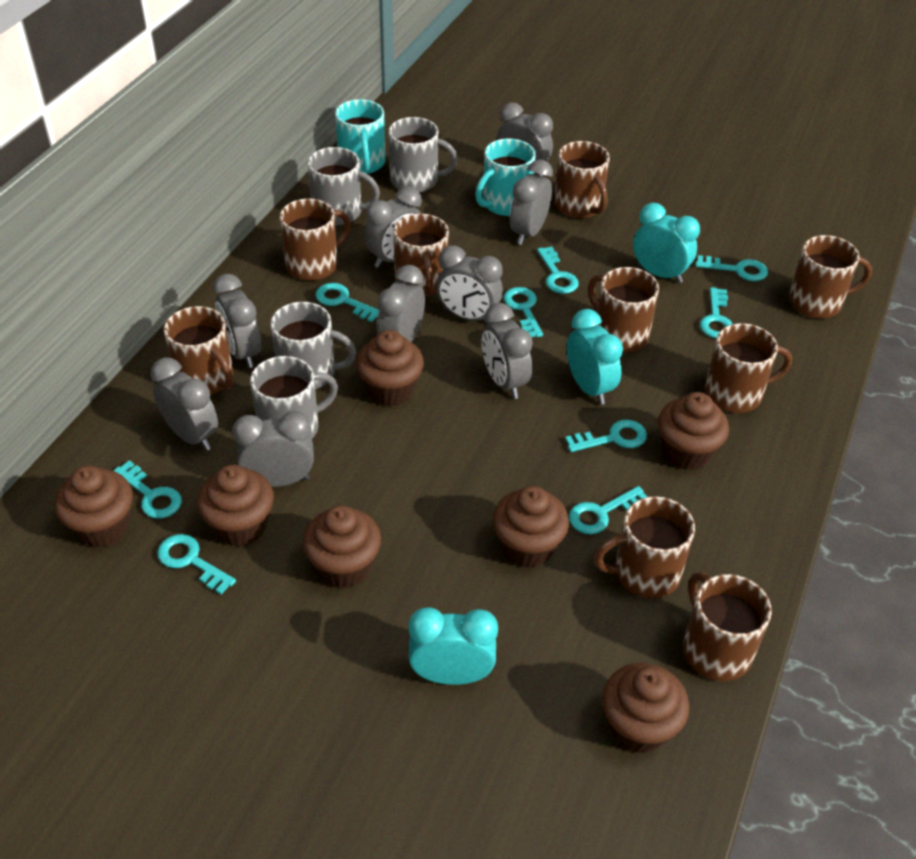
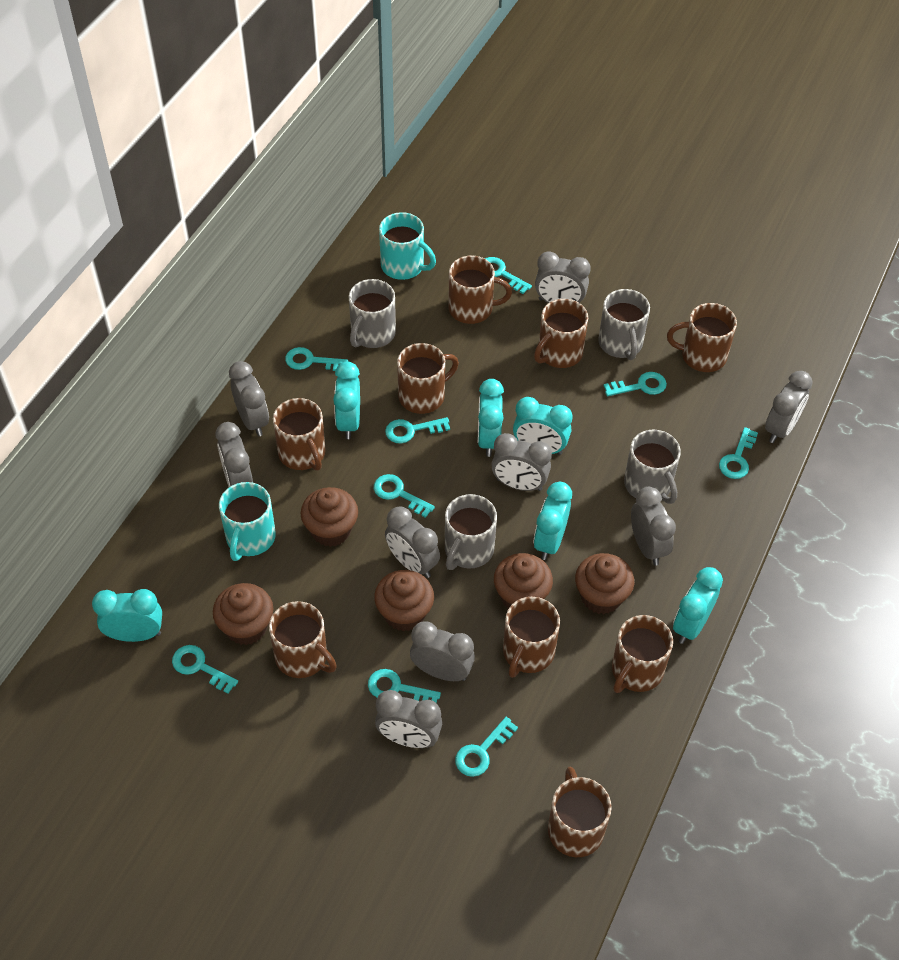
brown cupcake: 7 -> 5
turquoise clock: 3 -> 6

